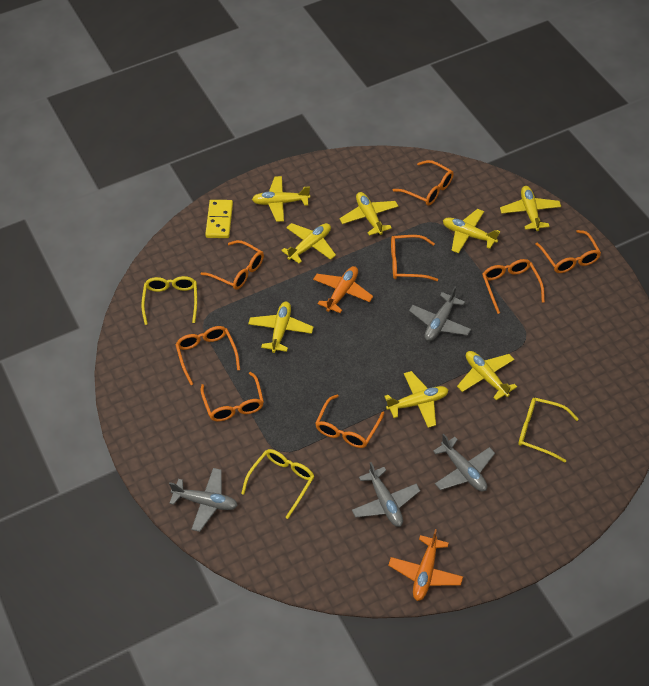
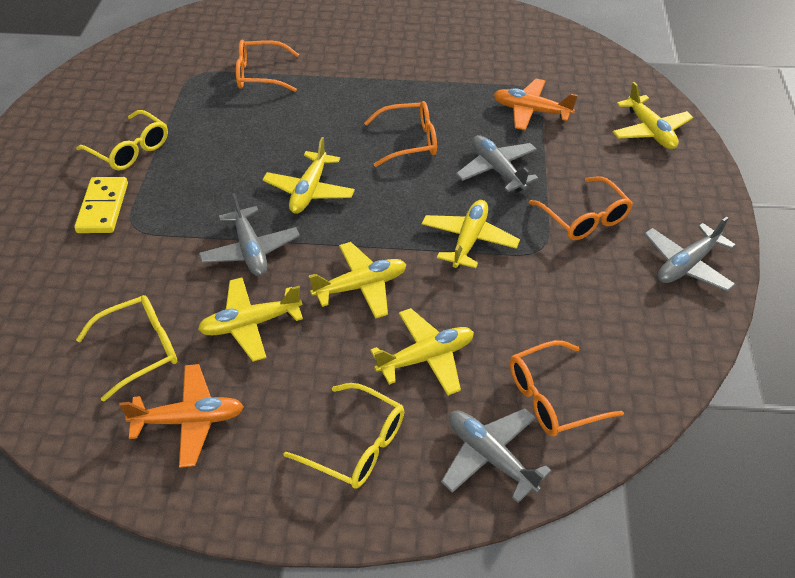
orange glasses: 8 -> 4
yellow plane: 8 -> 6

